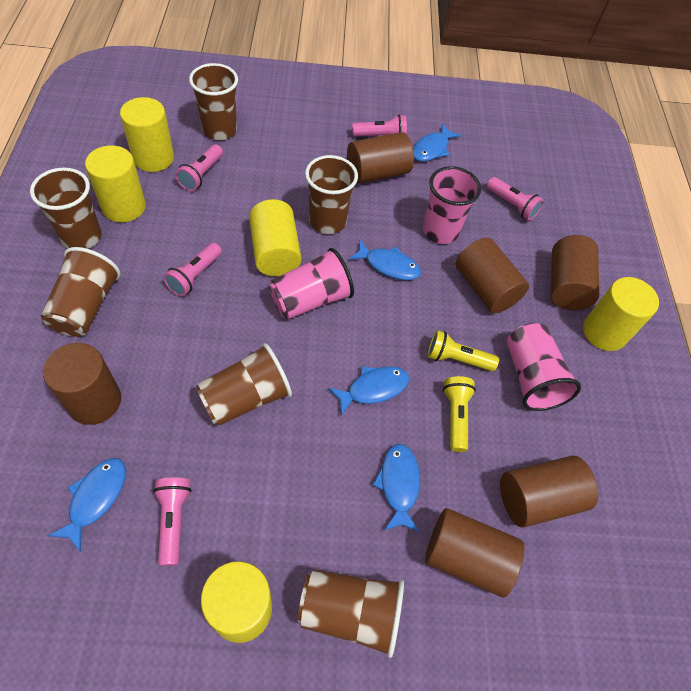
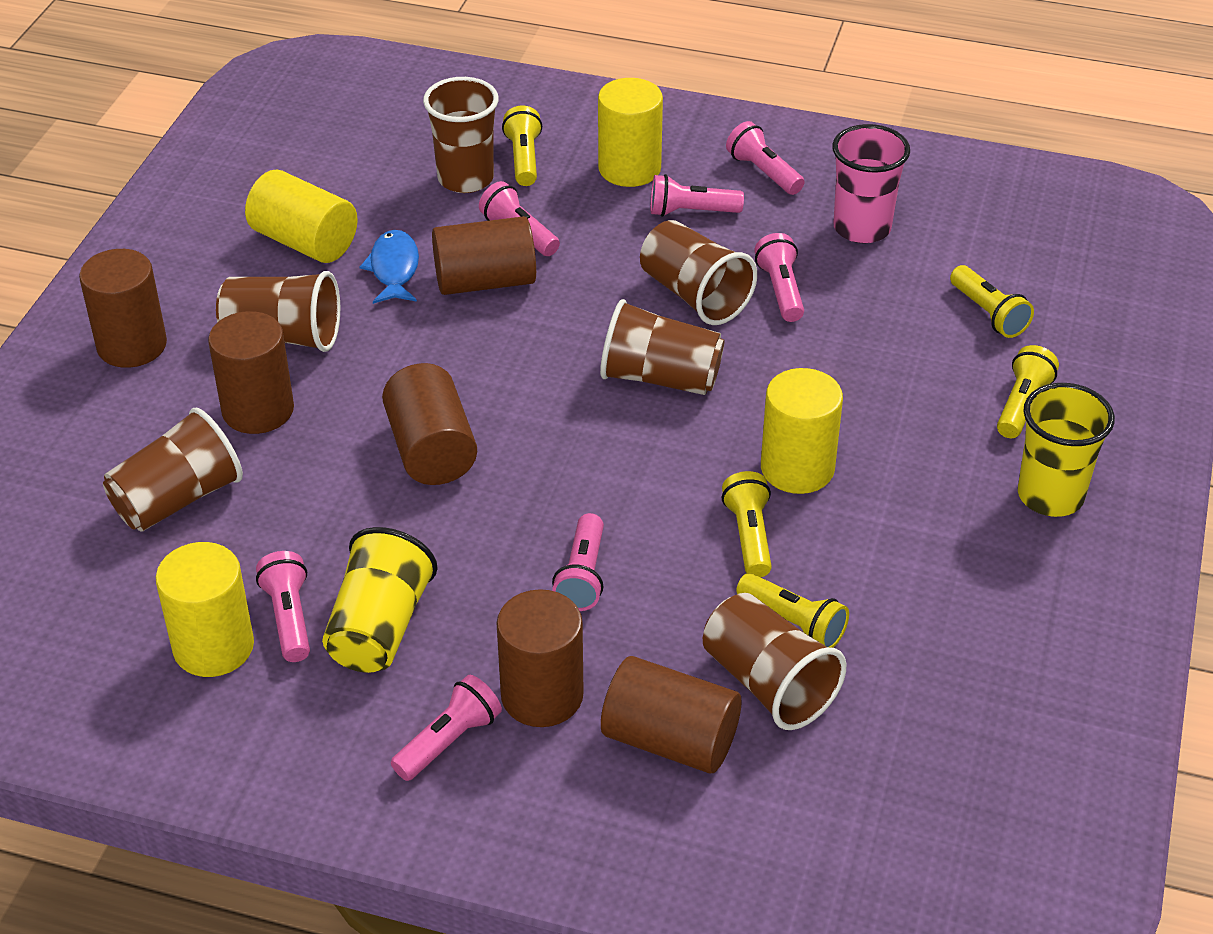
blue fish: 5 -> 1
pink cup: 3 -> 1
pink flashlight: 5 -> 7
yellow cup: 0 -> 2
yellow cylinder: 5 -> 4
yellow flashlight: 2 -> 5

